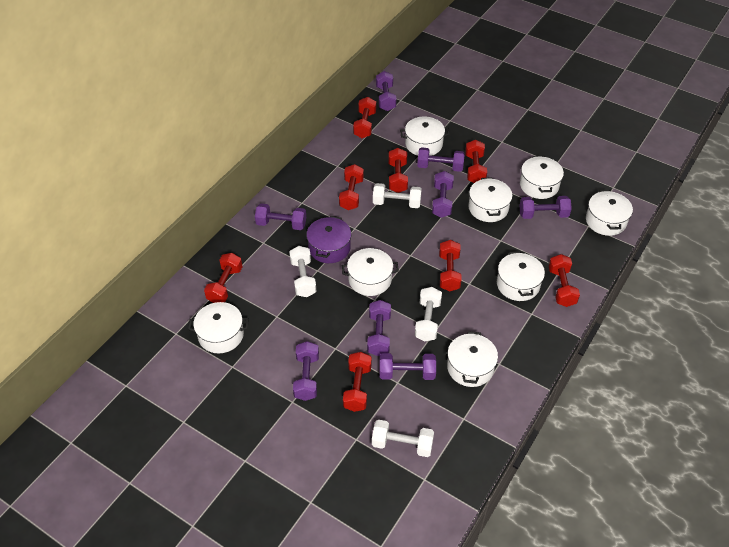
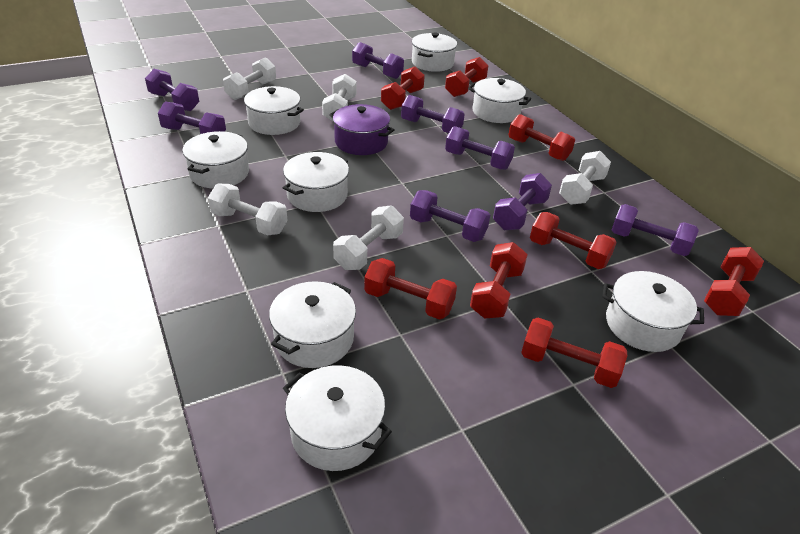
white dumbbell: 4 -> 5

